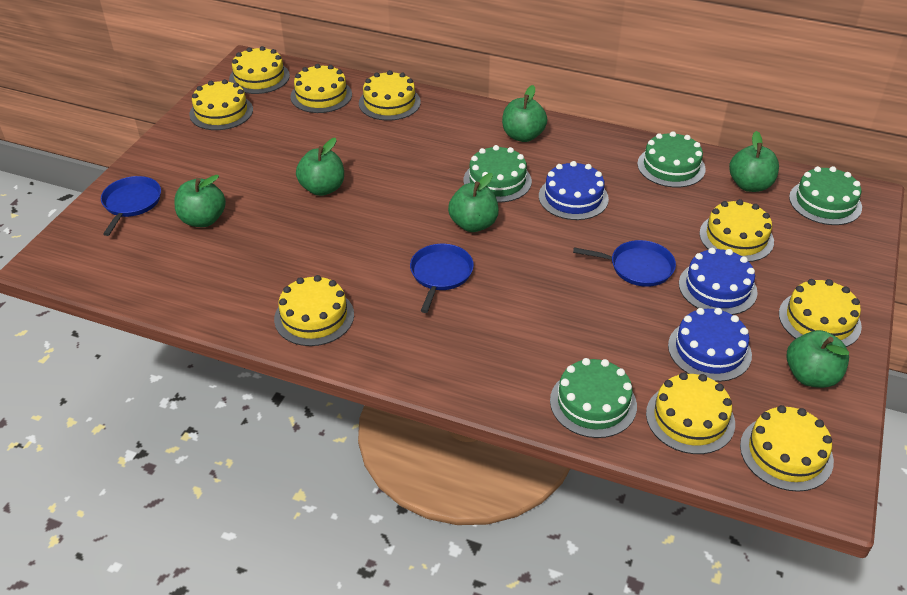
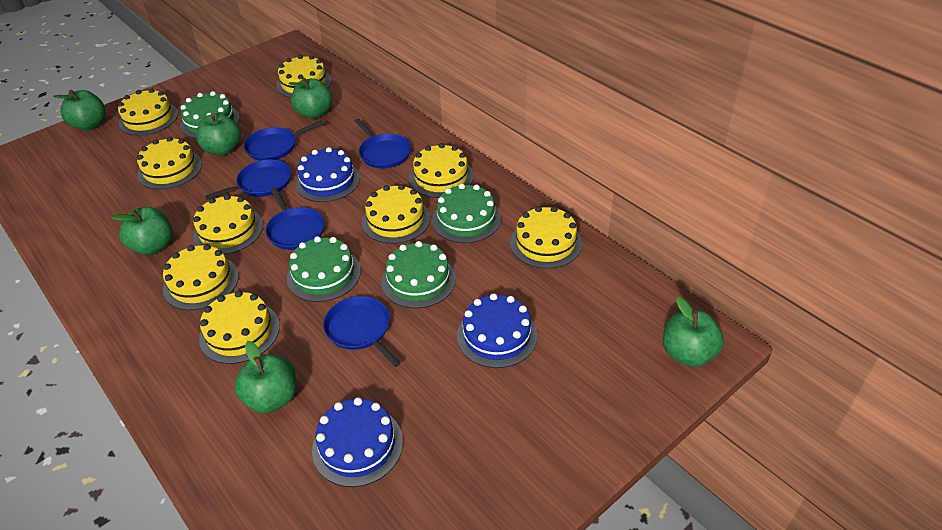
blue pan: 3 -> 5

